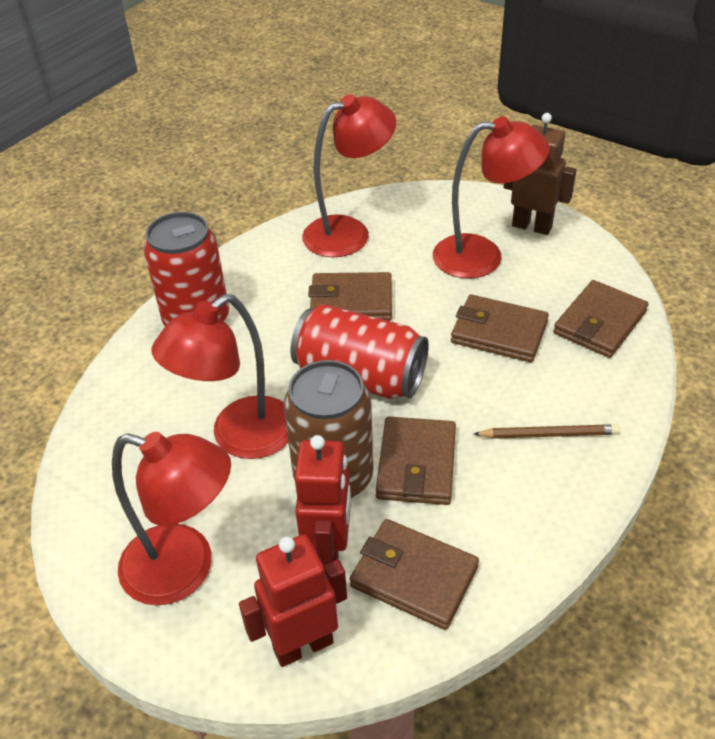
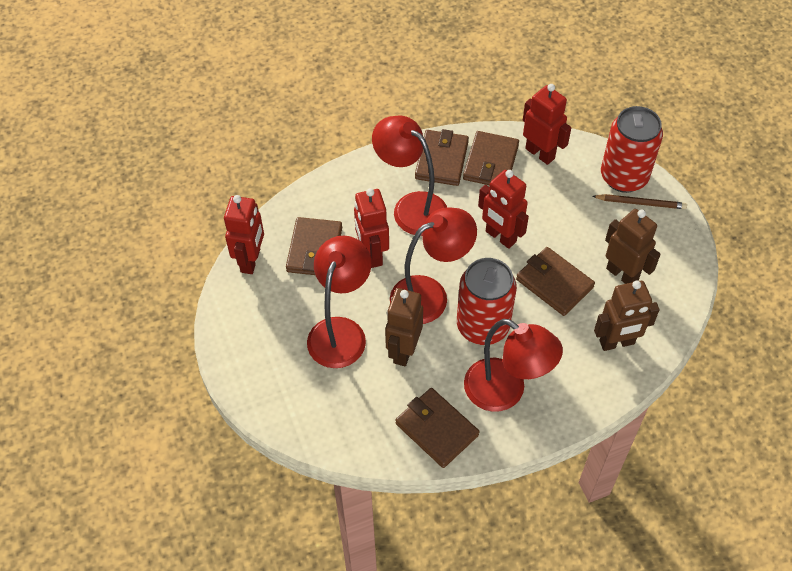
brown can: 1 -> 0
brown robot: 1 -> 3
red robot: 2 -> 4

